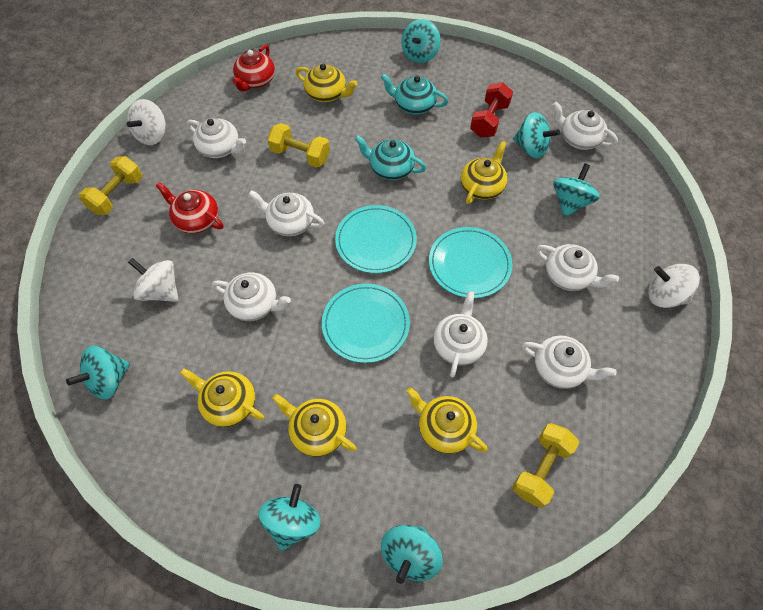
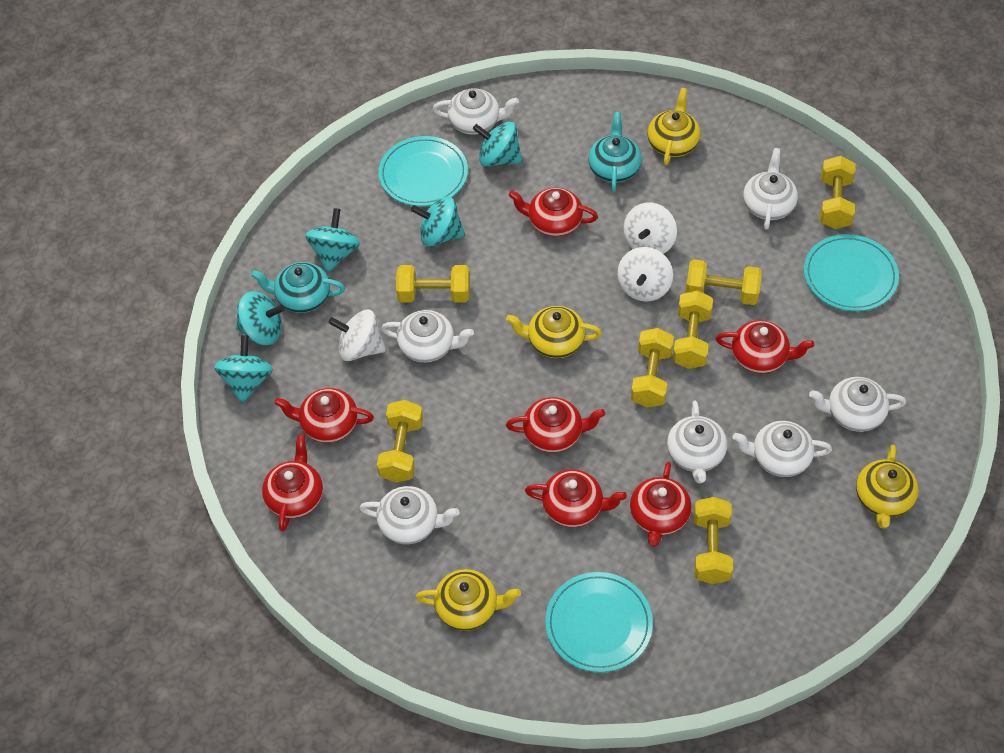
red dumbbell: 1 -> 0
red teapot: 2 -> 7
turquoise spinning top: 6 -> 5
yellow dumbbell: 3 -> 7
yellow teapot: 5 -> 4

